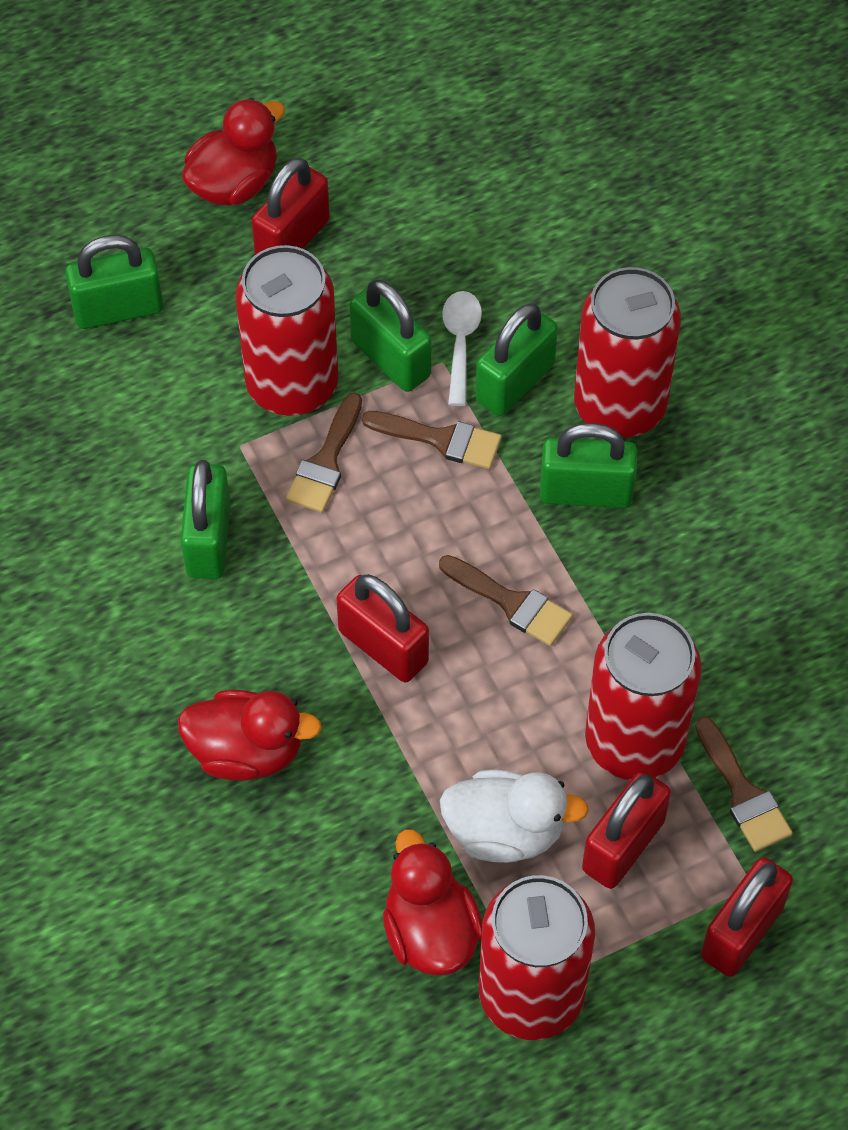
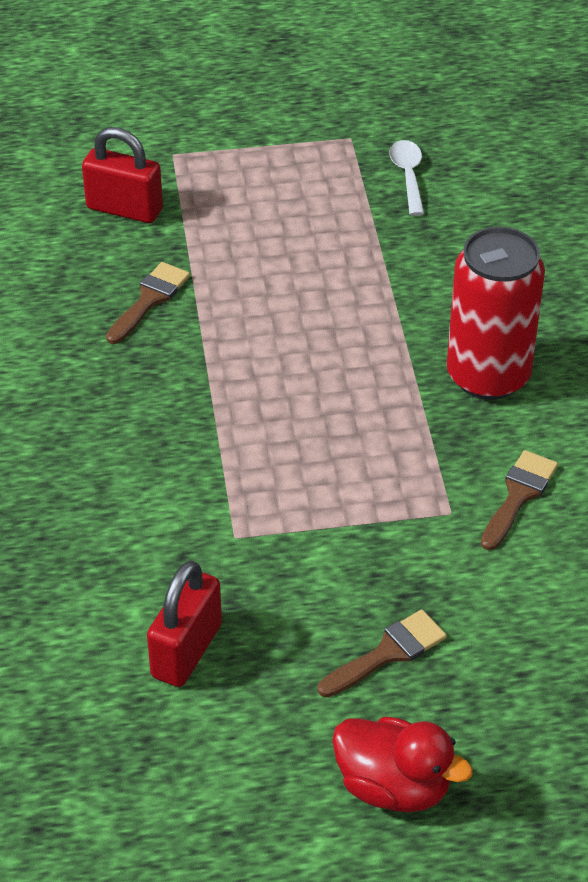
brown brush: 4 -> 3
green padlock: 5 -> 0
red can: 4 -> 1
red duck: 3 -> 1
red padlock: 4 -> 2
white duck: 1 -> 0

